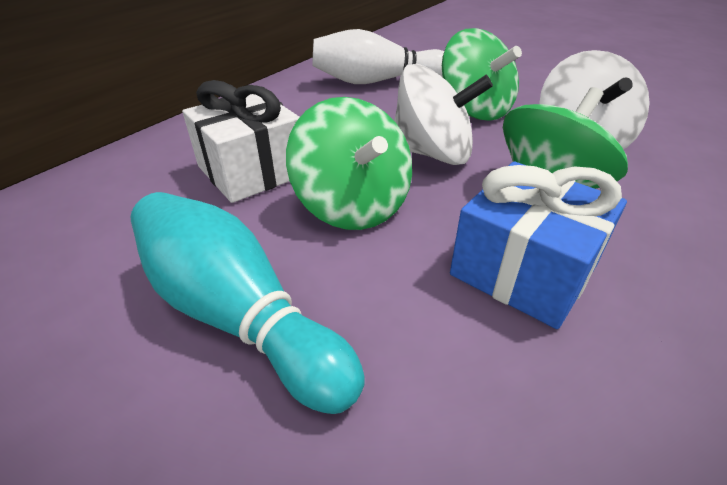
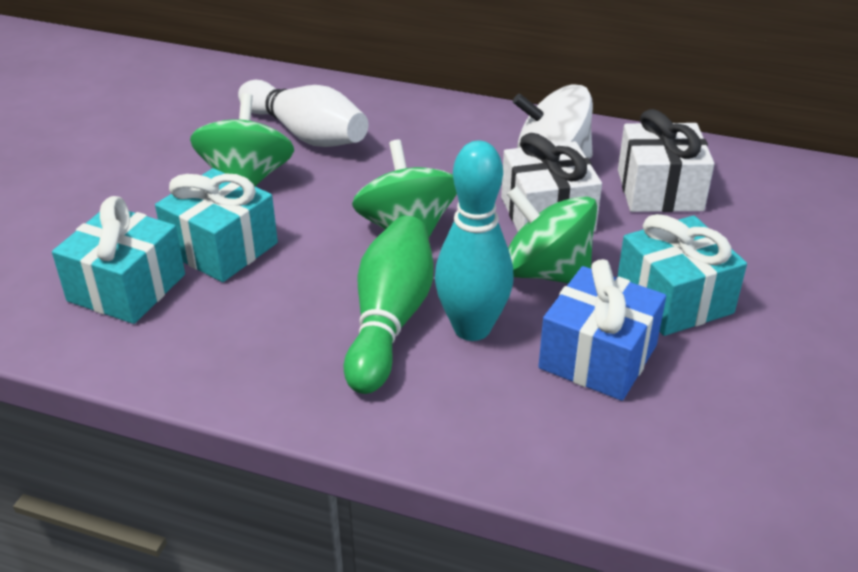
green bowling pin: 0 -> 1
turquoise gift: 0 -> 3
white gift: 1 -> 2
white spinning top: 2 -> 1

